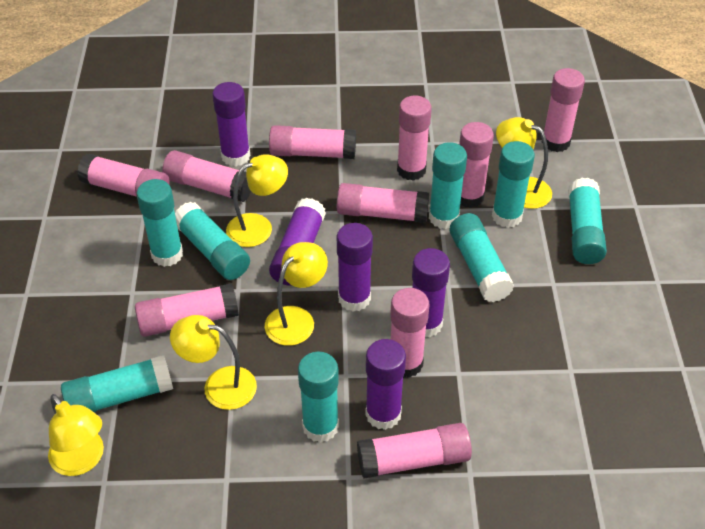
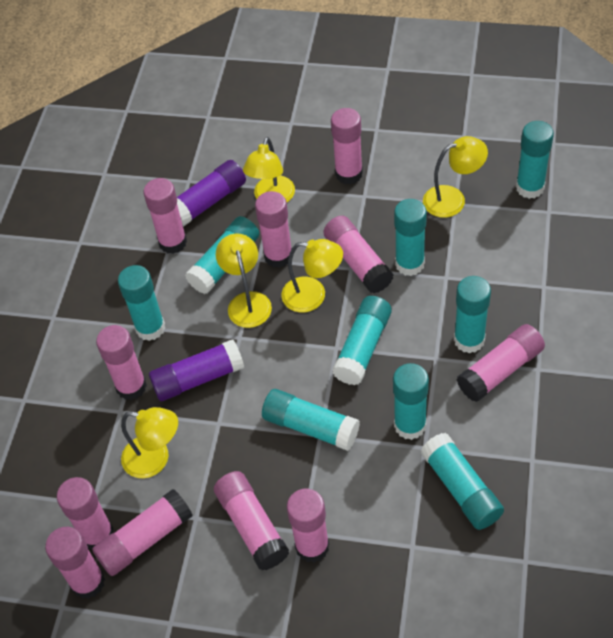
pink glue stick: 10 -> 11
purple glue stick: 5 -> 2
turquoise glue stick: 8 -> 9

